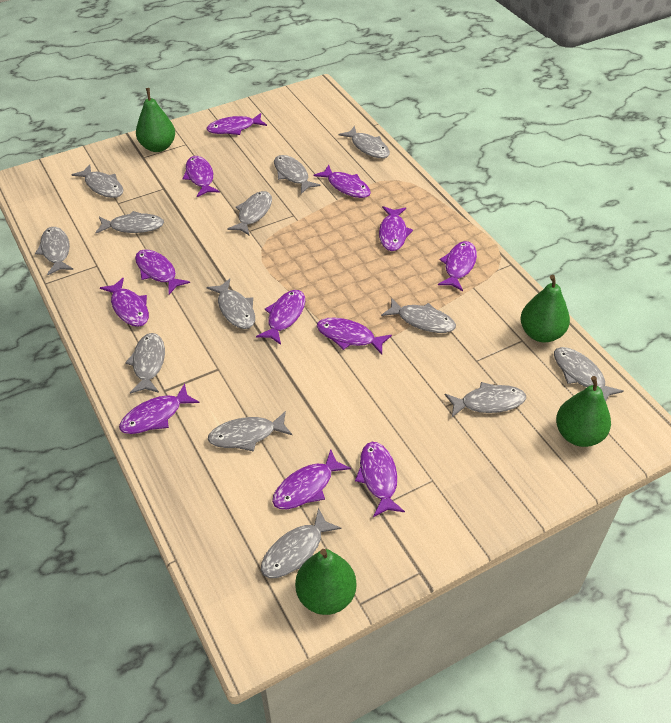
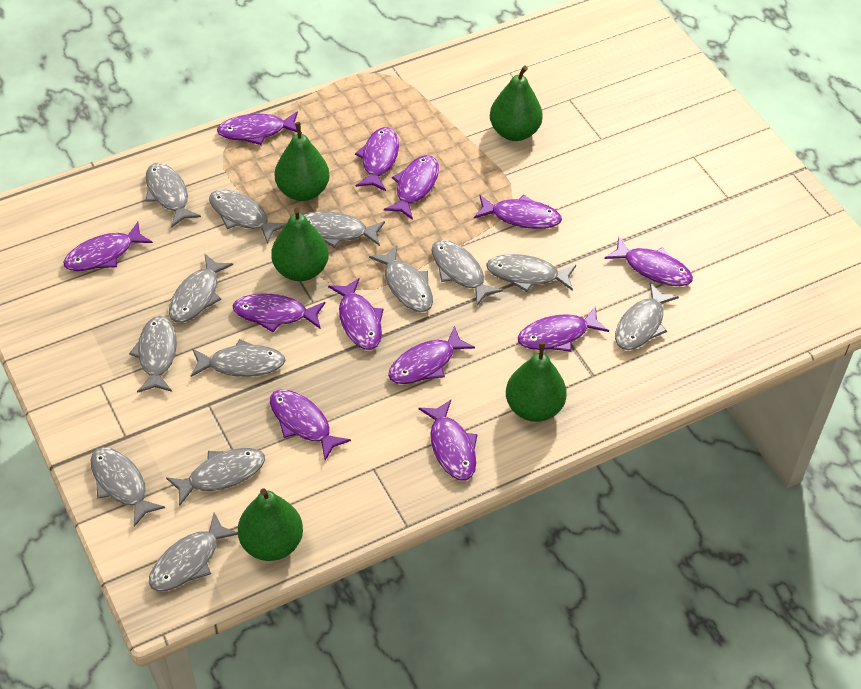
green pear: 4 -> 5

